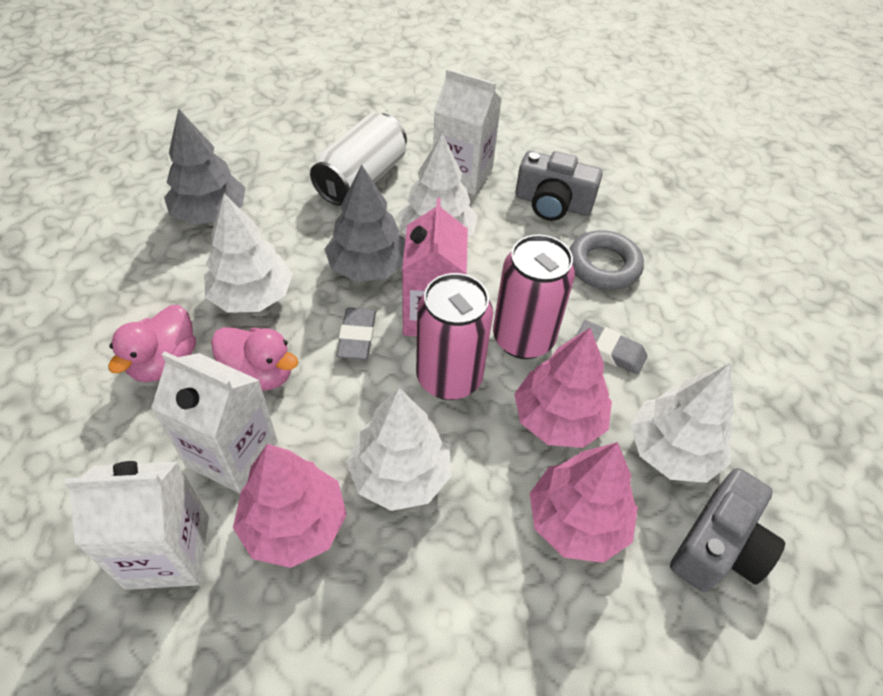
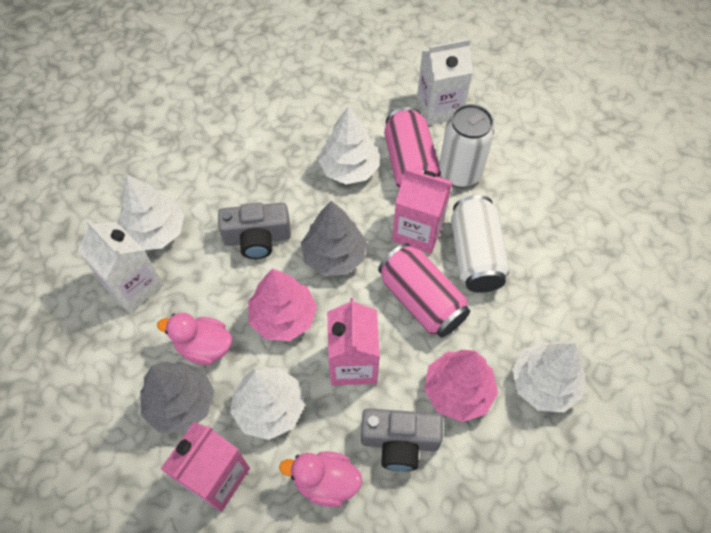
grey eraser: 2 -> 0
grey ring: 1 -> 0
pink carton: 1 -> 3
pink tree: 3 -> 2
white can: 1 -> 2
white carton: 3 -> 2

